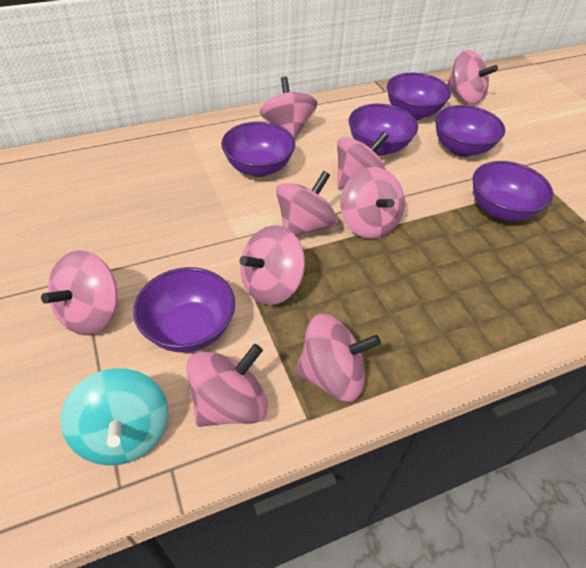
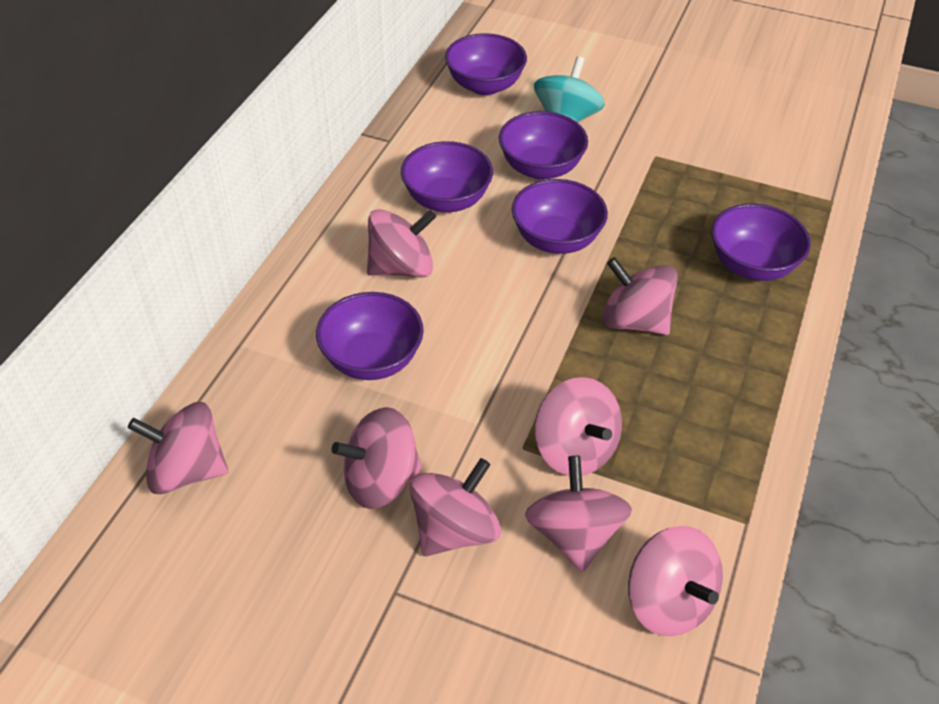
pink spinning top: 9 -> 8

